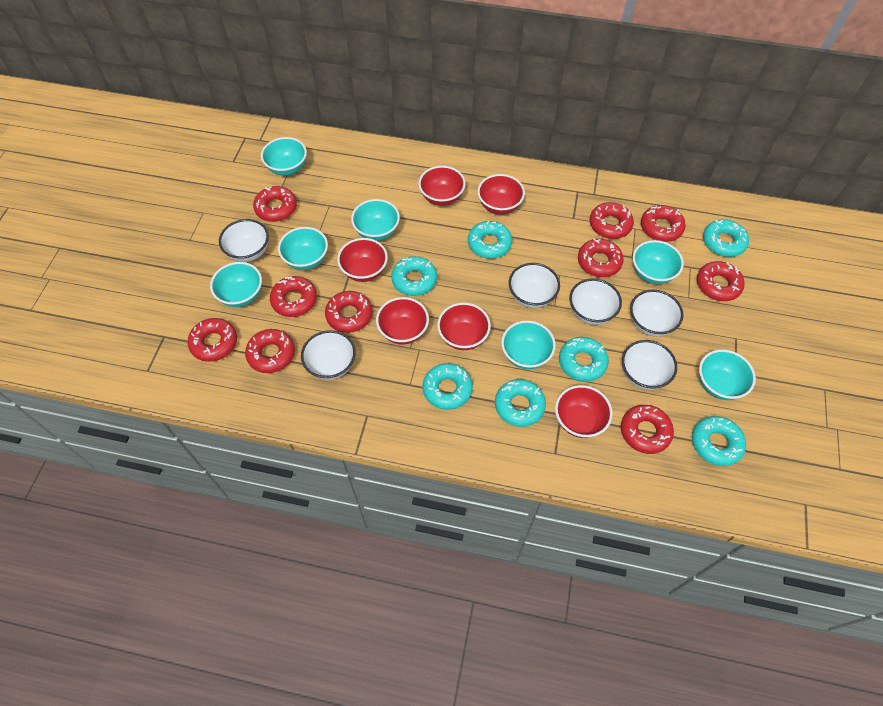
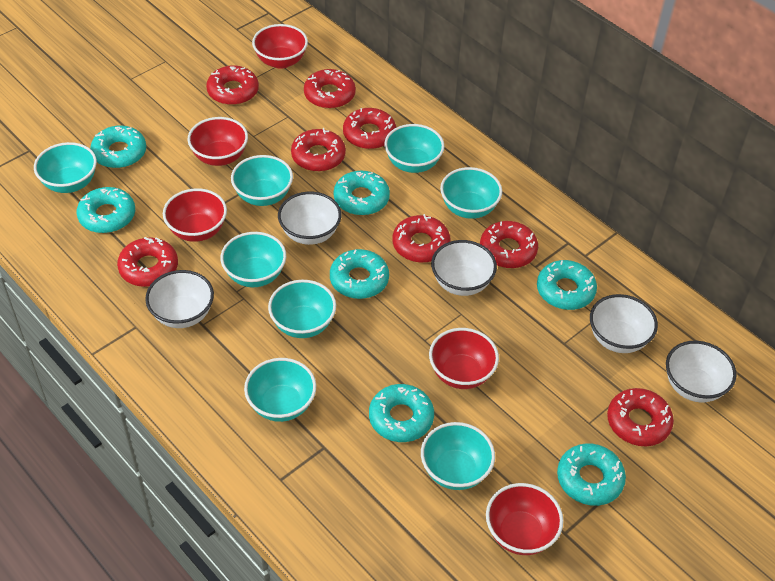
red bowl: 6 -> 5
red donut: 10 -> 8
turquoise bowl: 7 -> 8
white bowl: 6 -> 5

